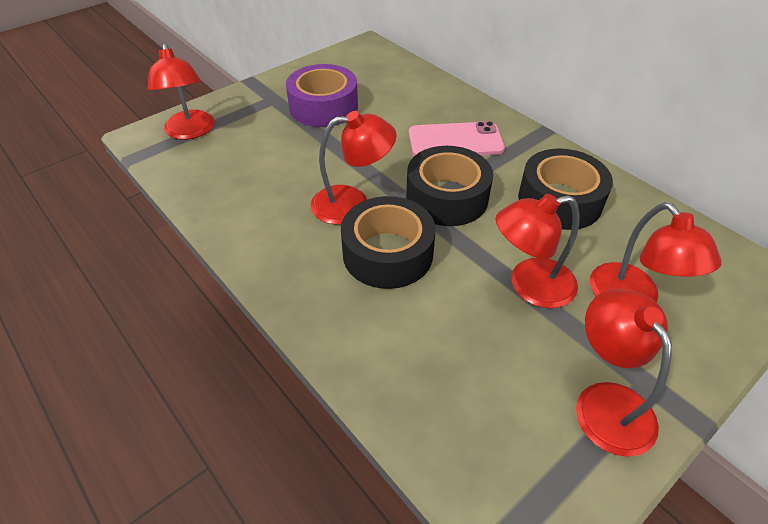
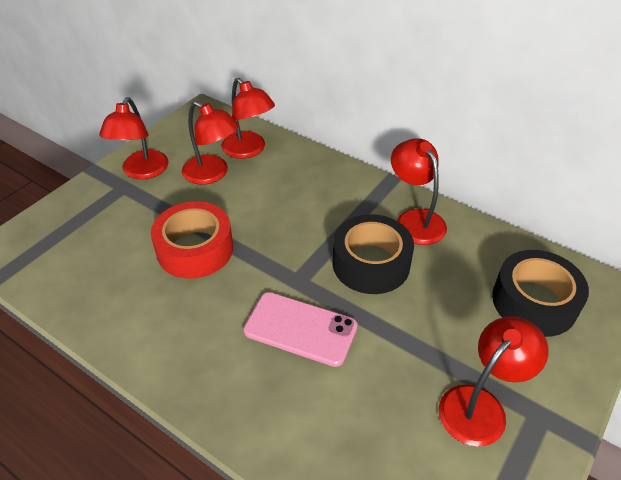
black tape: 3 -> 2
purple tape: 1 -> 0
red tape: 0 -> 1

